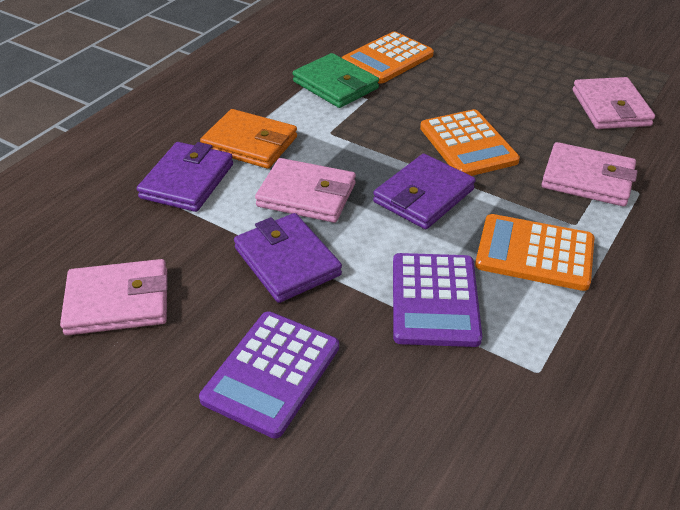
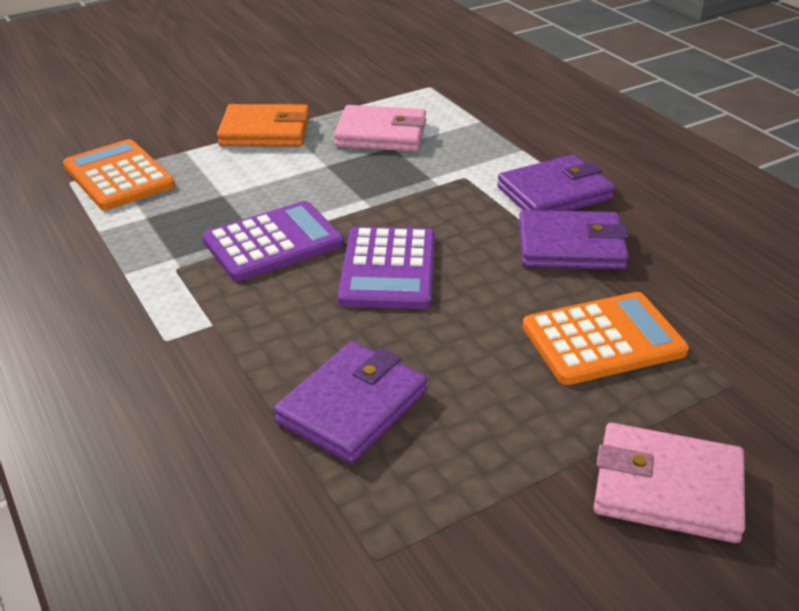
green wallet: 1 -> 0
orange calculator: 3 -> 2
pink wallet: 4 -> 2

